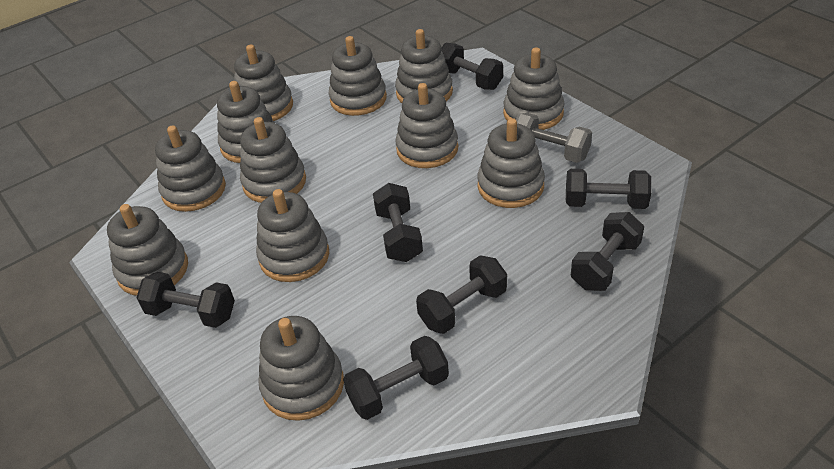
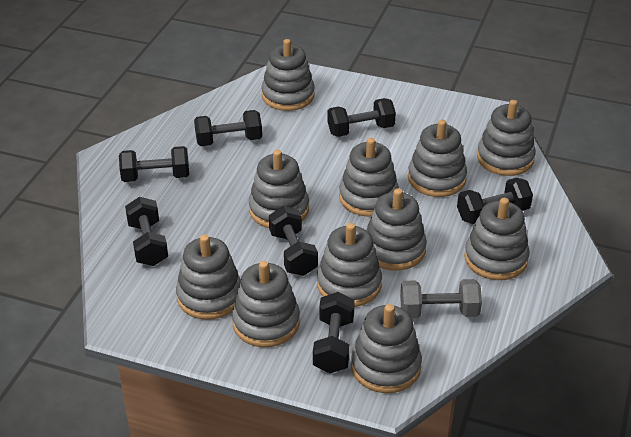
grey stacking toy: 12 -> 11

